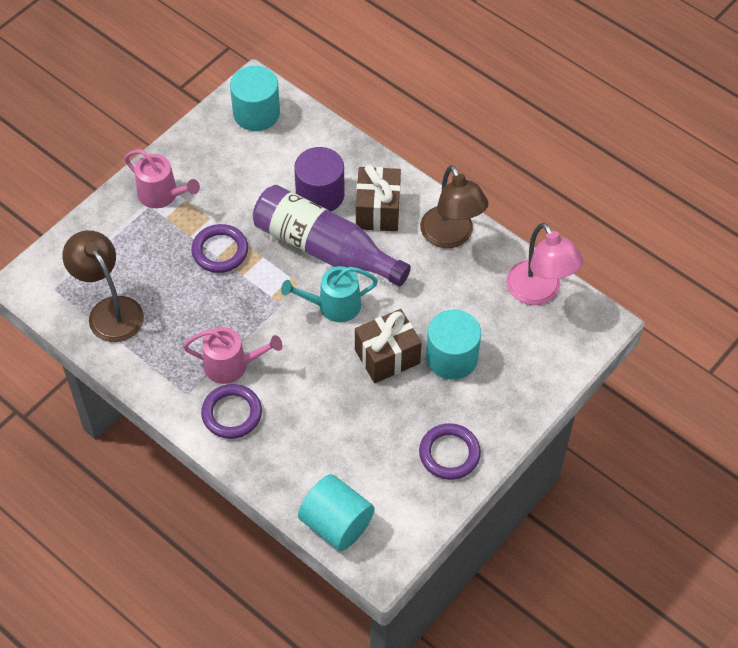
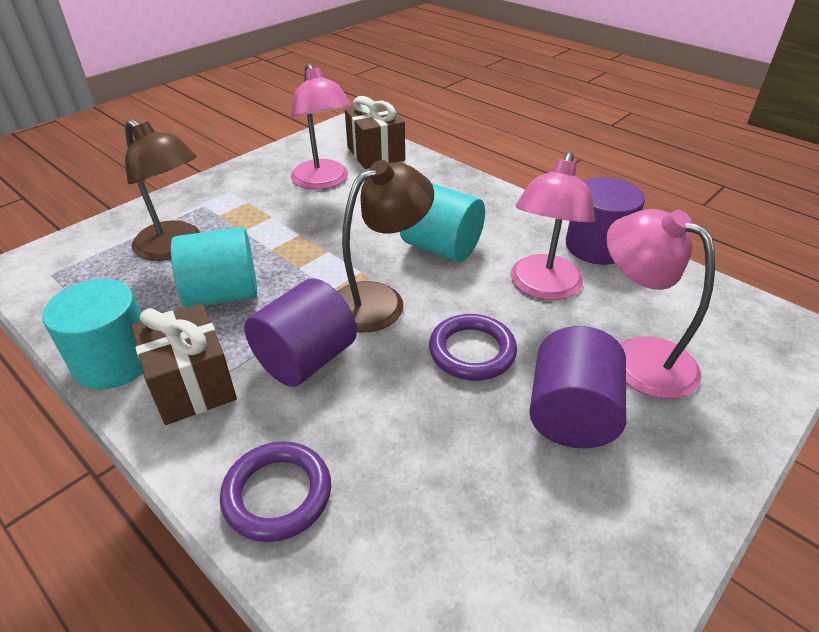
pink lamp: 1 -> 3
pink watering can: 2 -> 0
purple bottle: 1 -> 0
purple cylinder: 1 -> 3
purple ring: 3 -> 2
turquoise watering can: 1 -> 0

